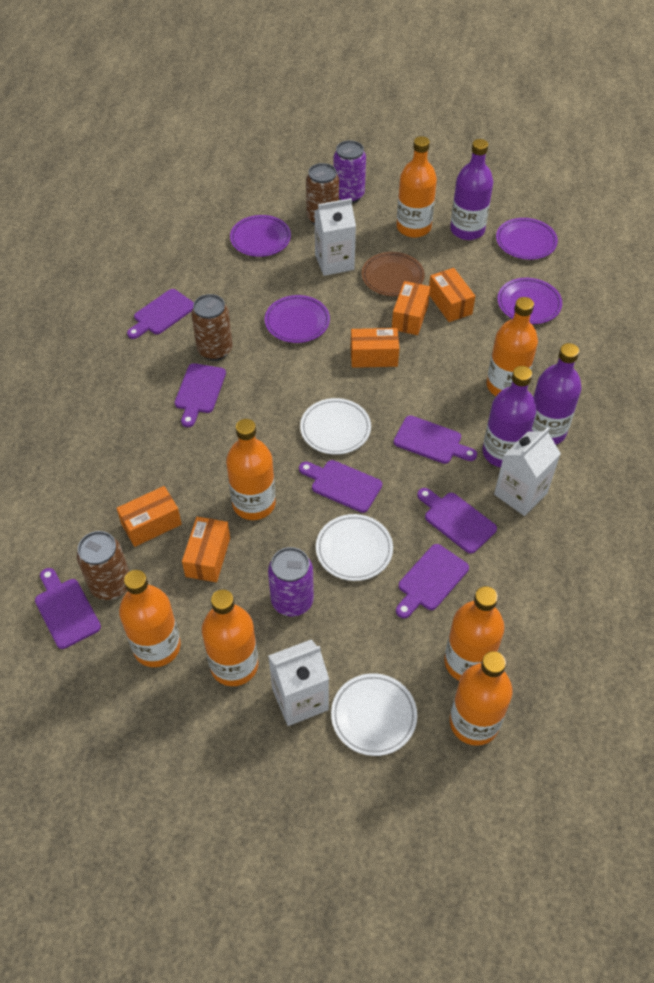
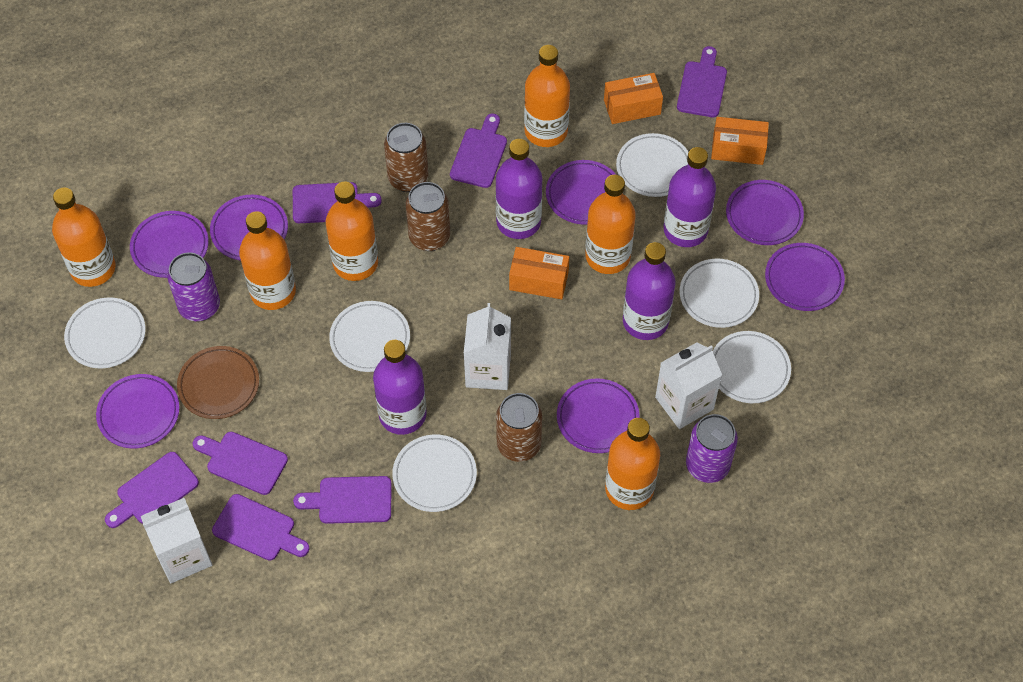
orange bottle: 7 -> 6
orange box: 5 -> 3
purple bottle: 3 -> 4
purple plate: 4 -> 7
white plate: 3 -> 6

